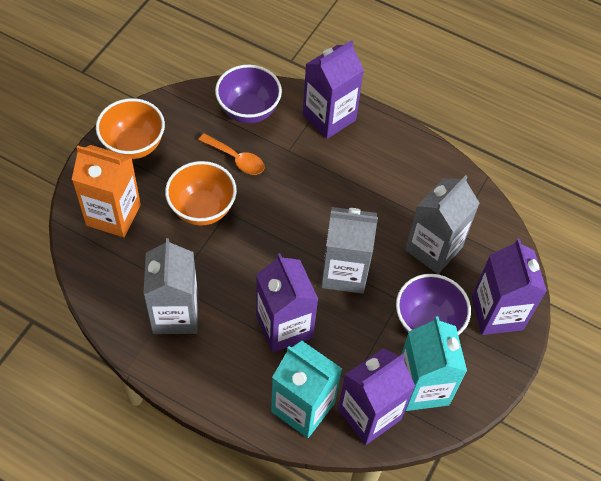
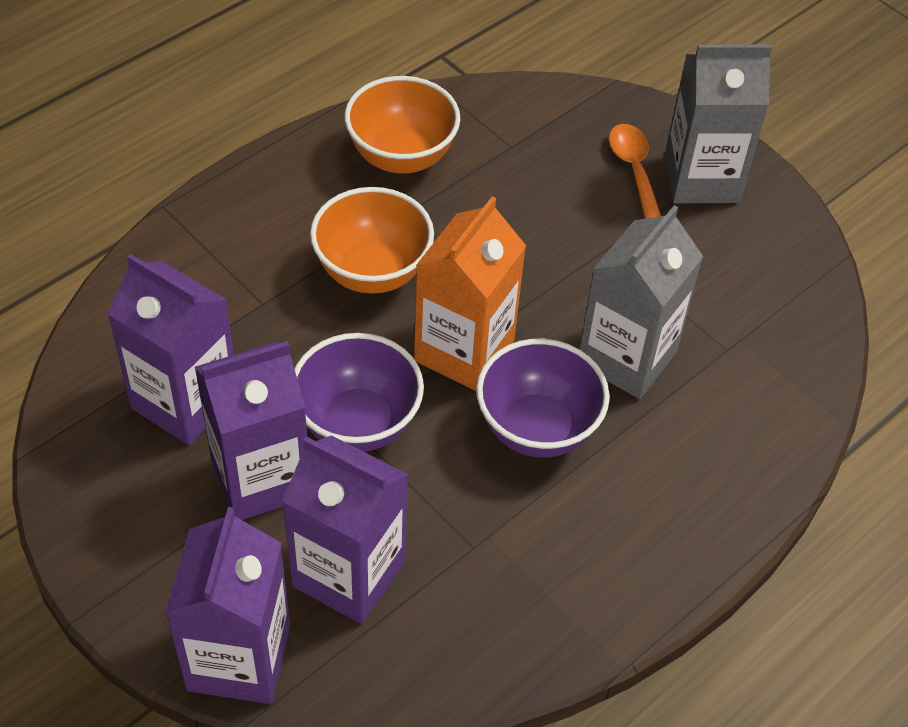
grey carton: 3 -> 2
turquoise carton: 2 -> 0

